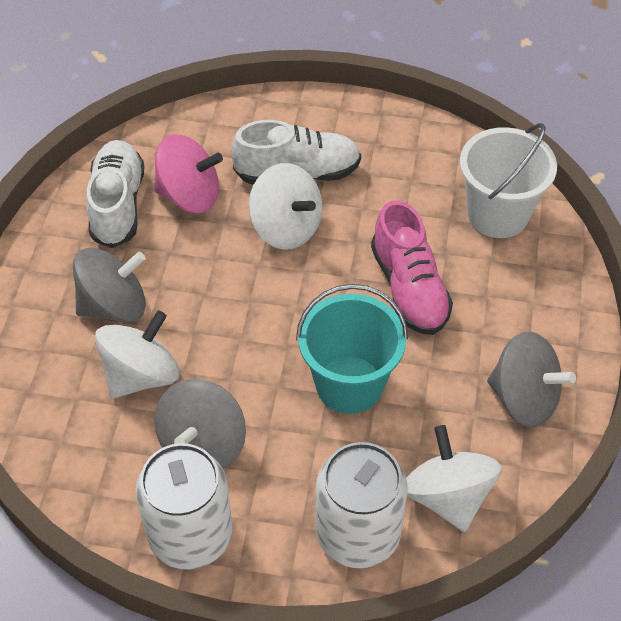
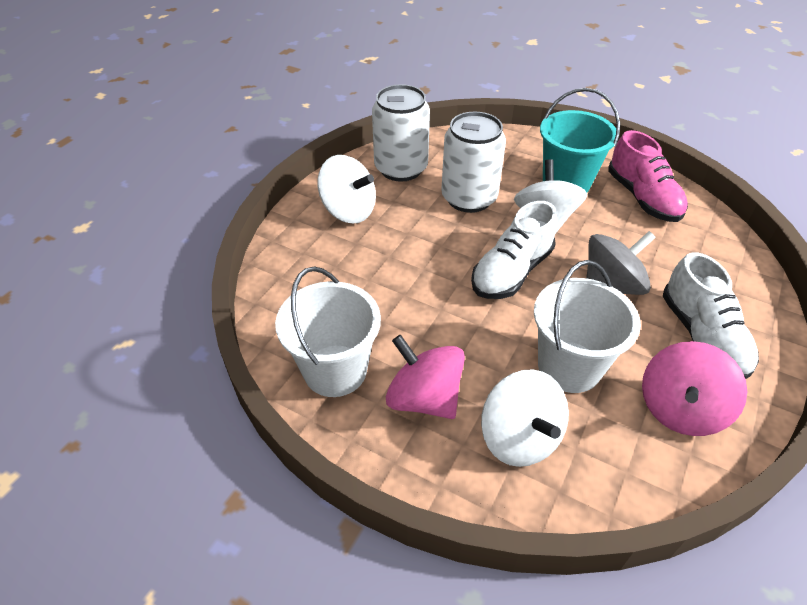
grey spinning top: 3 -> 1
pink spinning top: 1 -> 2
white bucket: 1 -> 2

